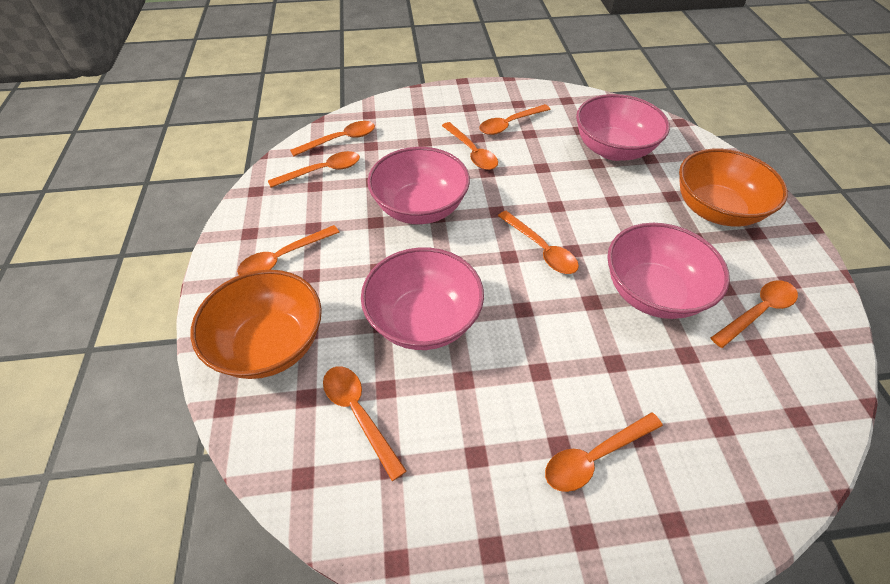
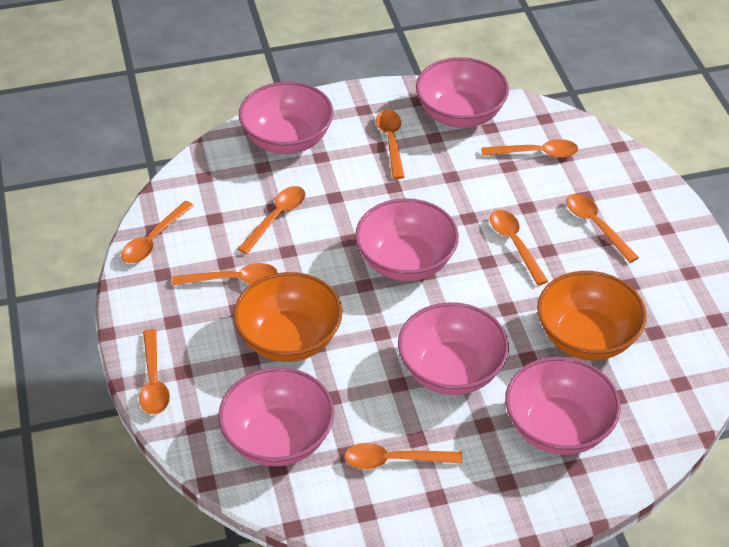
pink bowl: 4 -> 6

